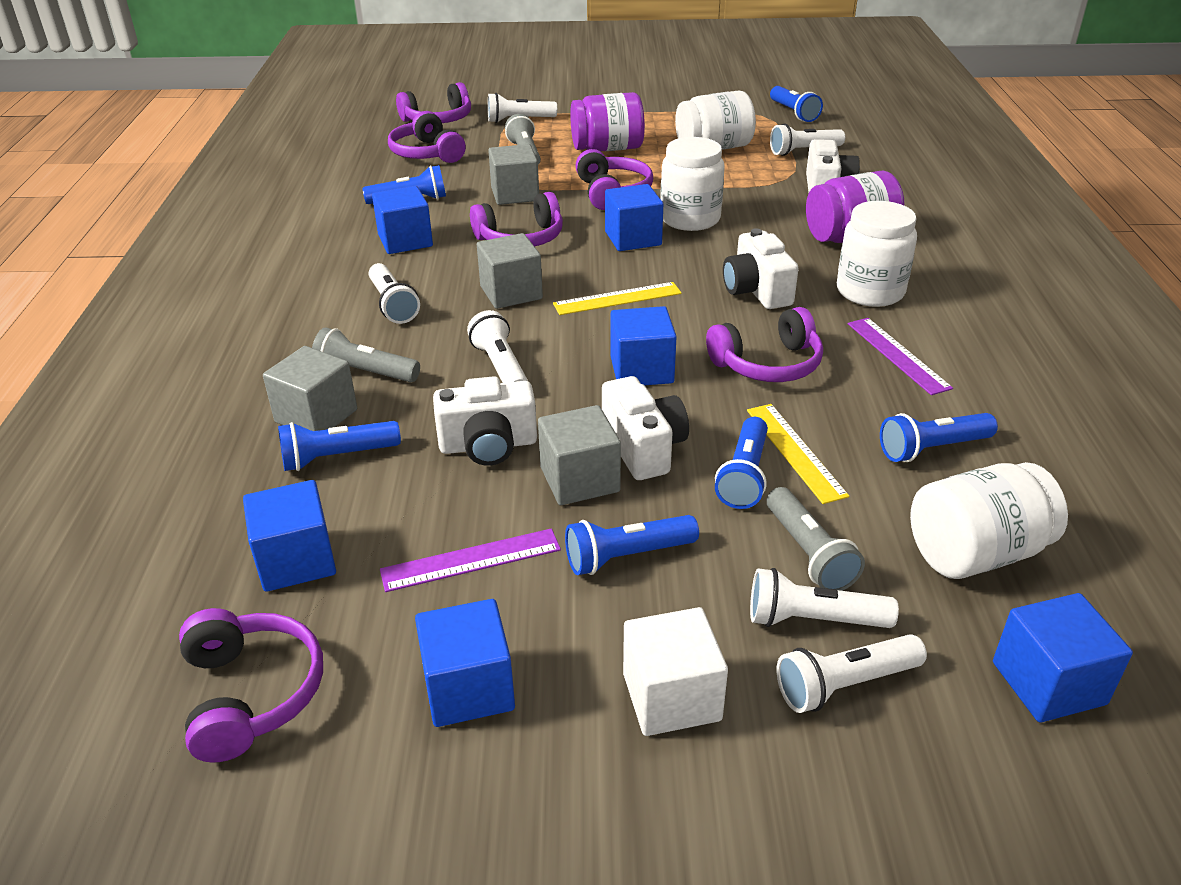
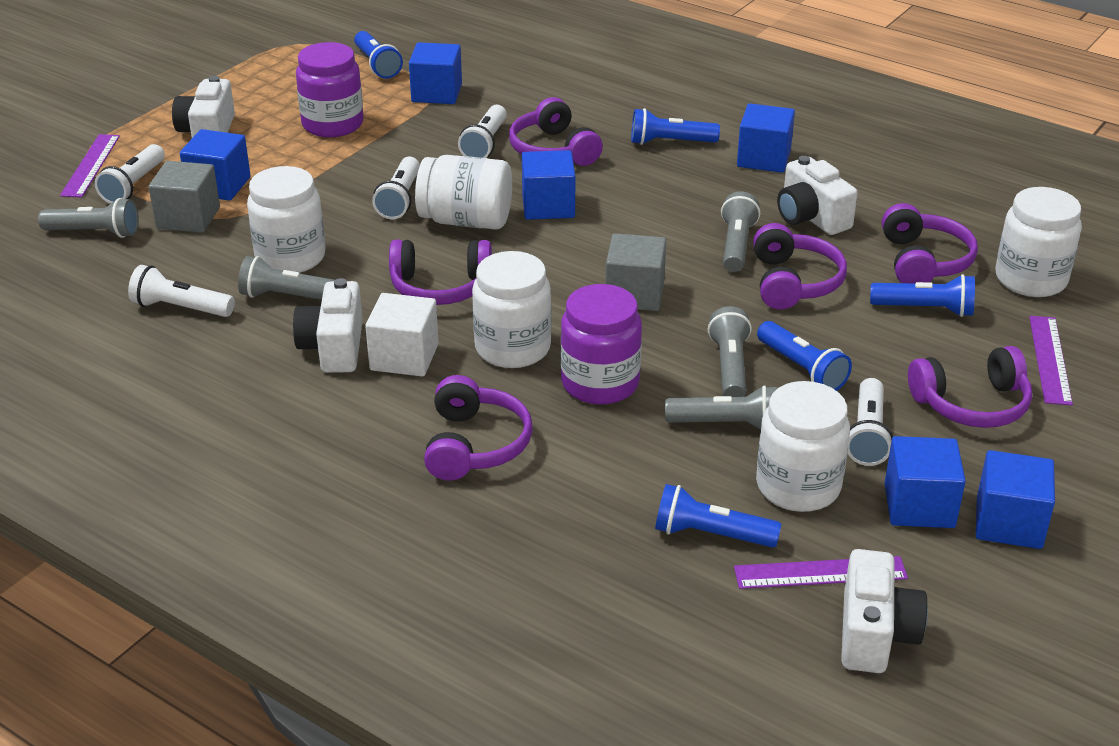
blue flashlight: 6 -> 5
grey cube: 4 -> 2
grey flashlight: 3 -> 5
purple ruler: 2 -> 3
white flashlight: 6 -> 5
white jar: 4 -> 5
yellow ruler: 2 -> 0

